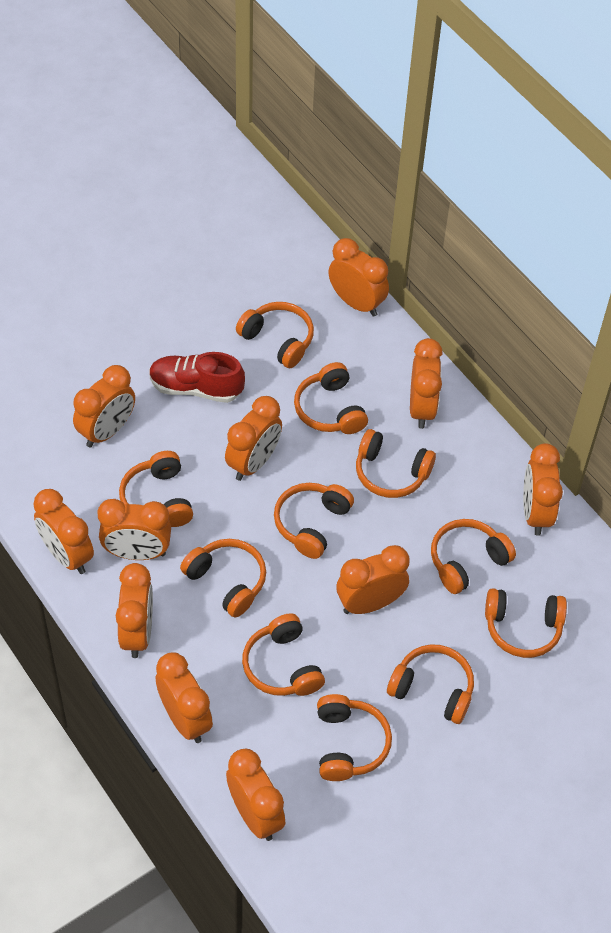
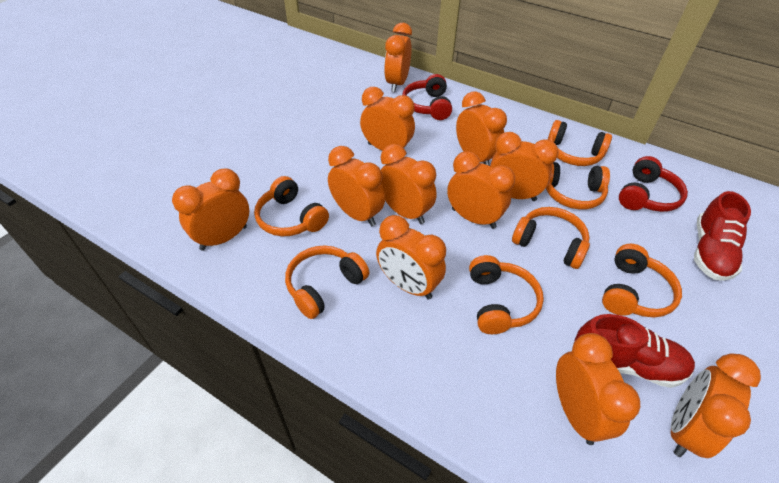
orange headphones: 11 -> 7
red headphones: 0 -> 2
red shoe: 1 -> 2

